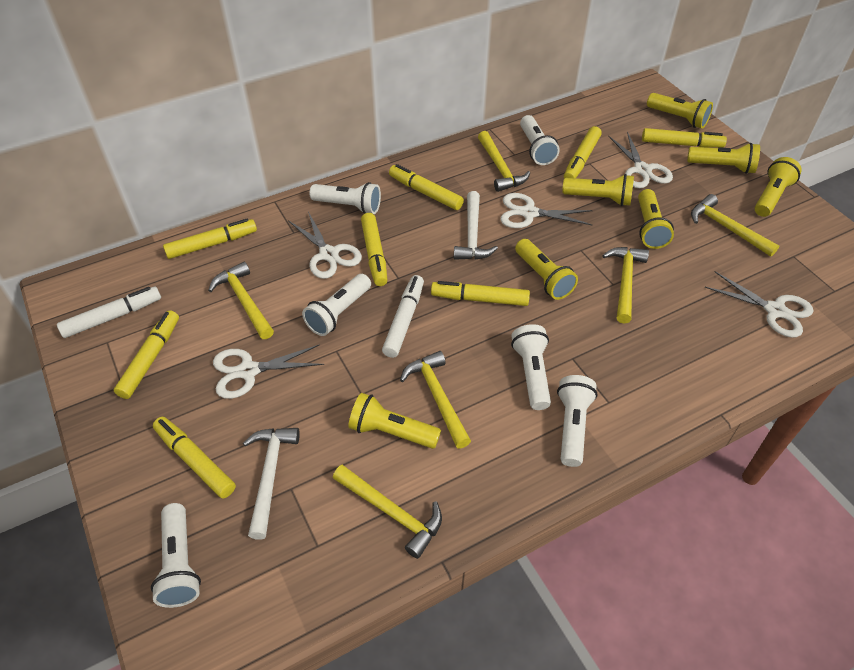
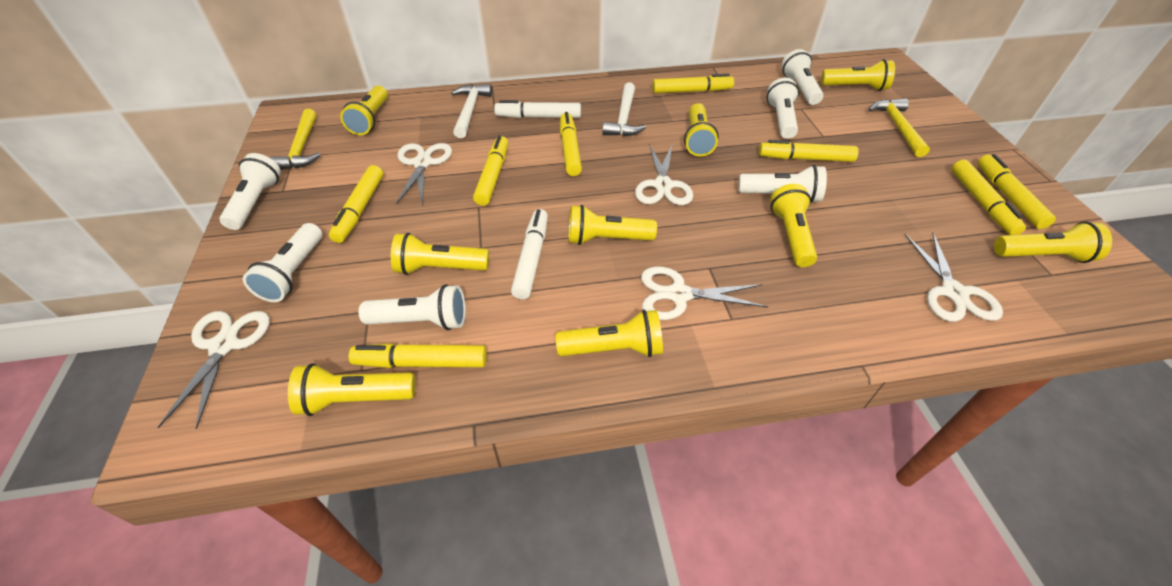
yellow flashlight: 7 -> 9
yellow hammer: 6 -> 2

